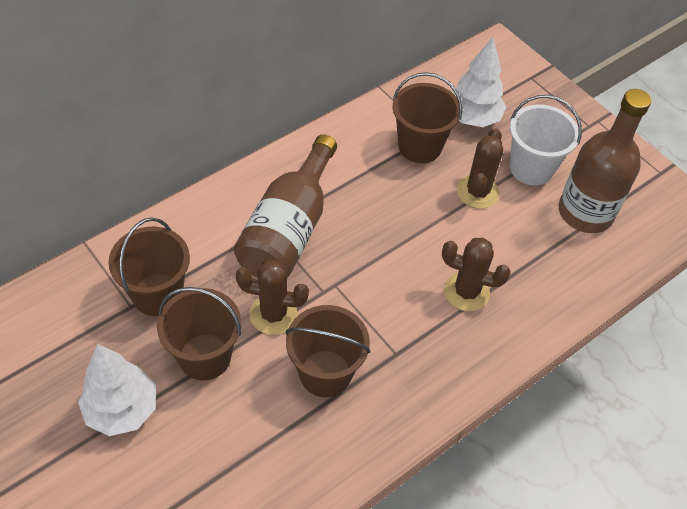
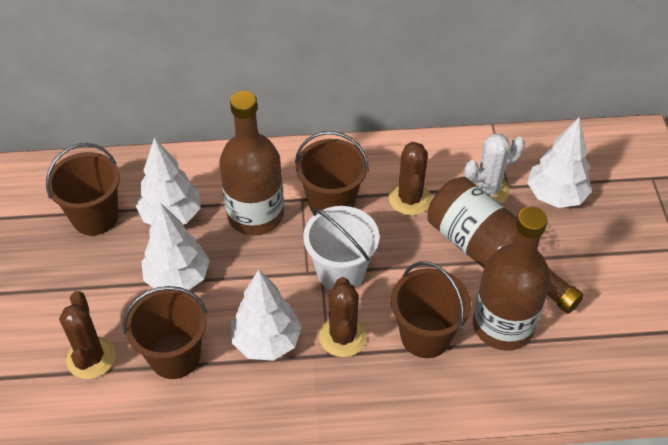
brown bottle: 2 -> 3
white cactus: 0 -> 1
white tree: 2 -> 4

